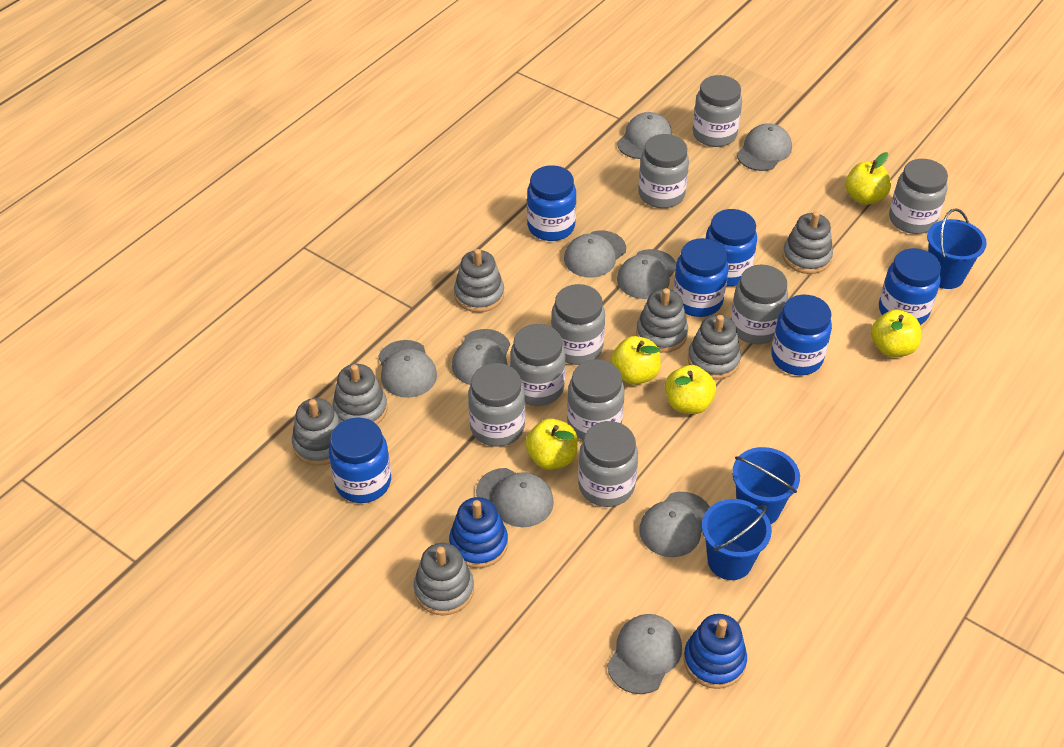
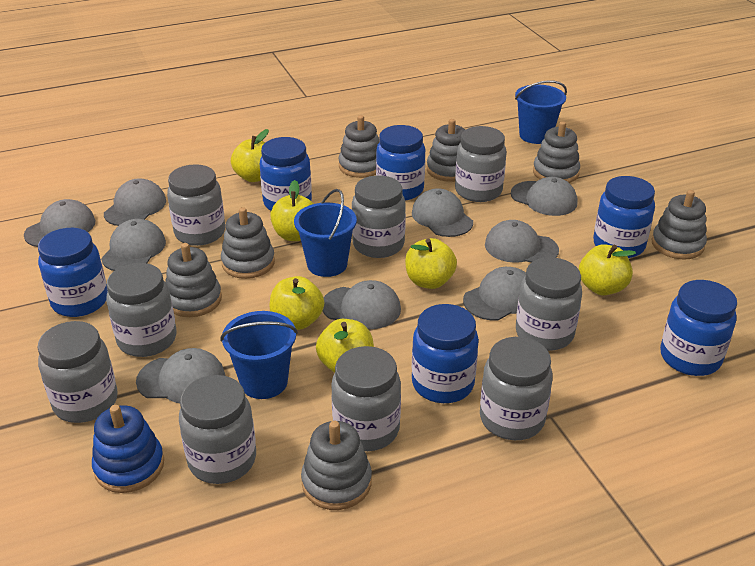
blue stacking toy: 2 -> 1
yellow apple: 5 -> 6

